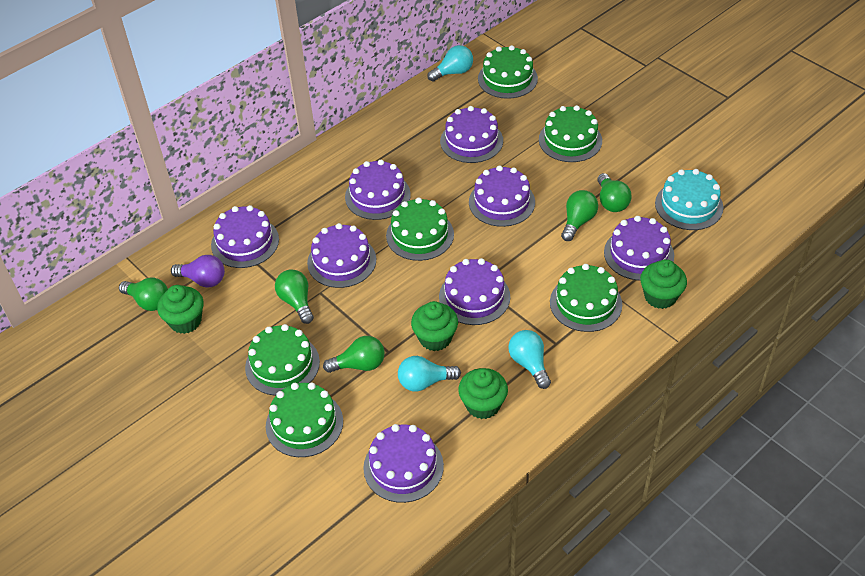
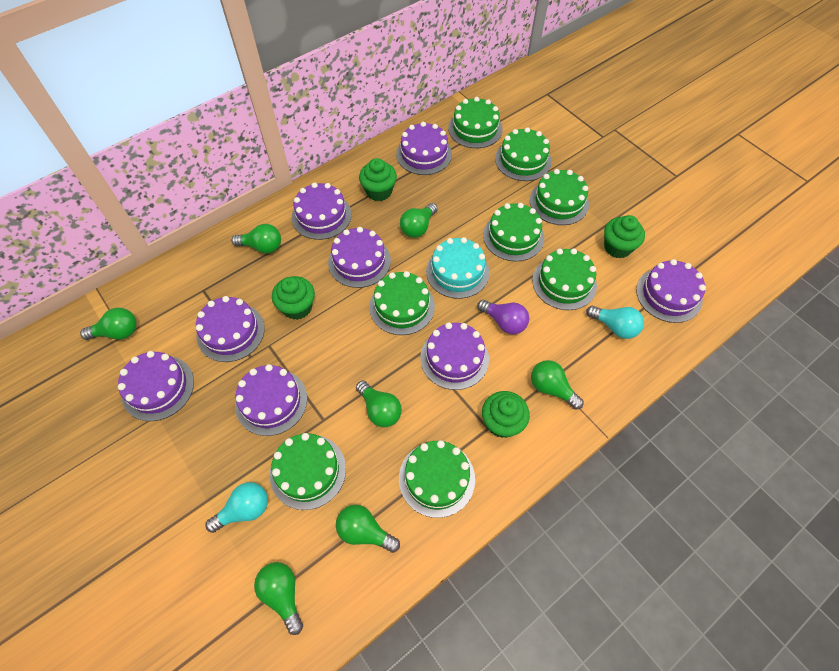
green cake: 6 -> 8
green light bulb: 5 -> 7
turquoise light bulb: 3 -> 2

